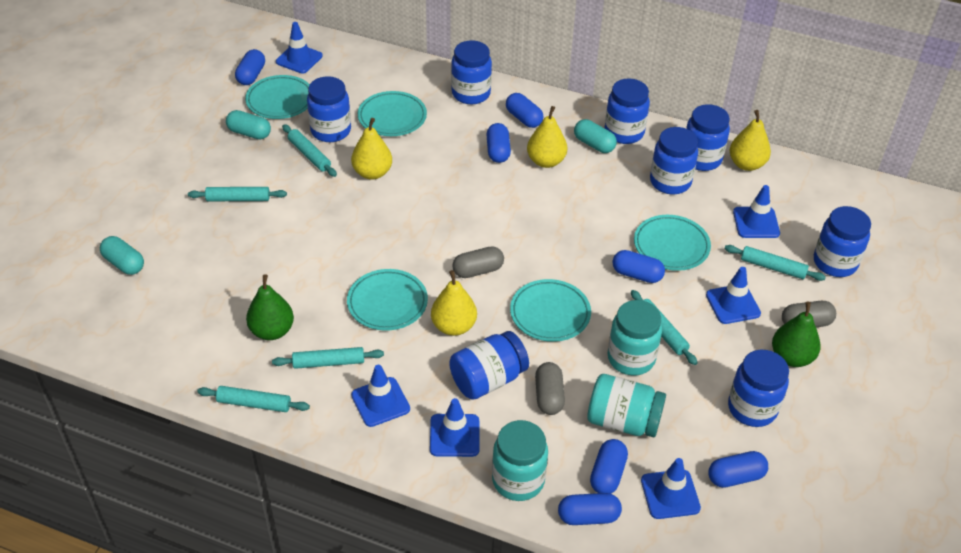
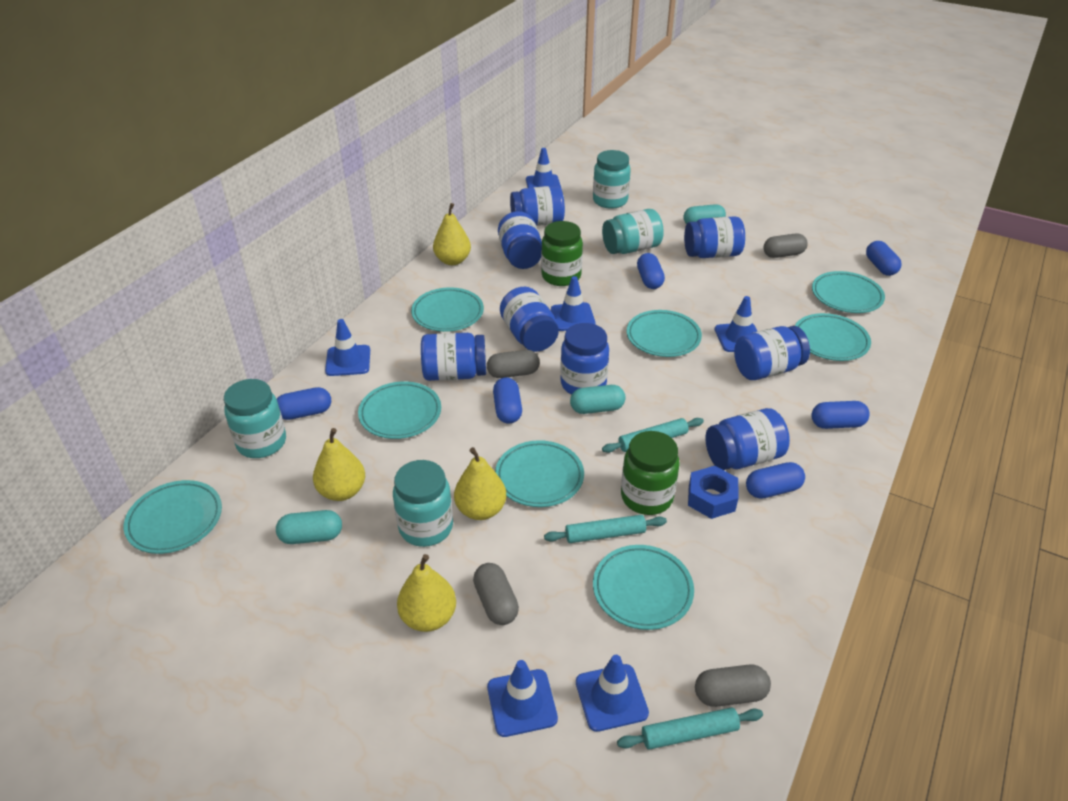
blue capsule: 7 -> 6
blue nut: 0 -> 1
green jar: 0 -> 2
green pear: 2 -> 0
grey capsule: 3 -> 4
turquoise jar: 3 -> 4
turquoise plate: 5 -> 8
turquoise rolling pin: 6 -> 3

